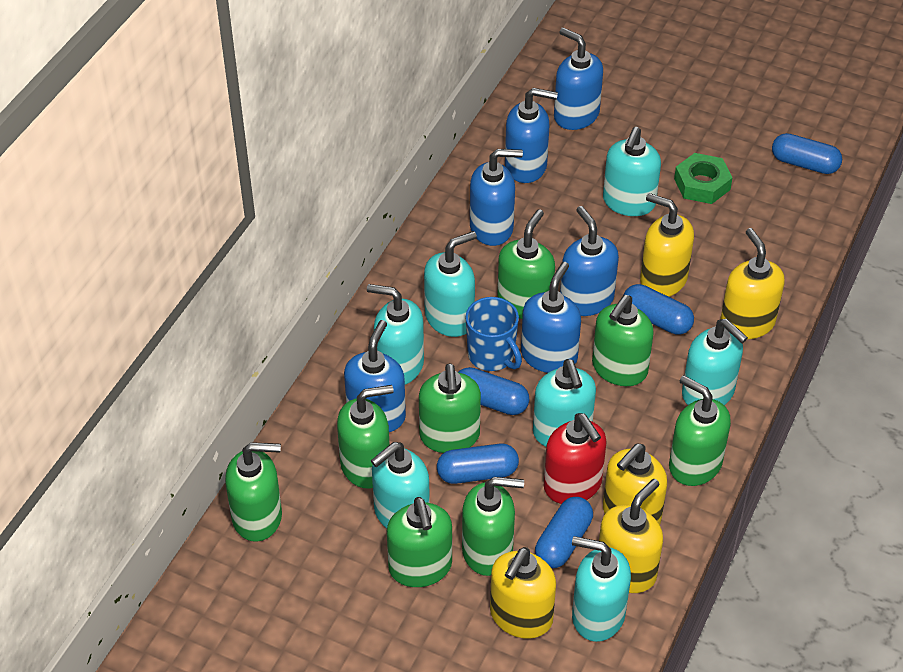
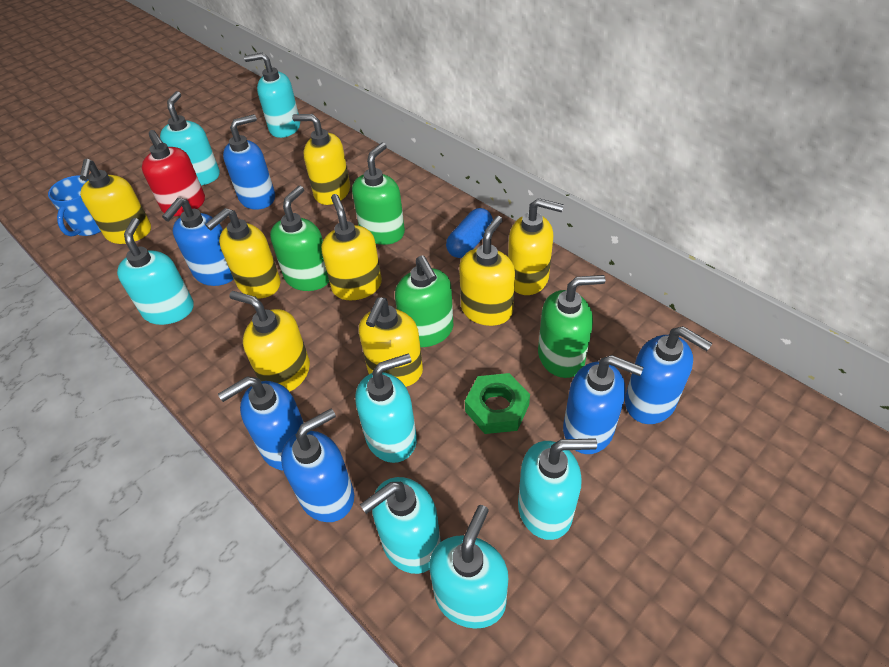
blue capsule: 5 -> 1
green soap dispenser: 8 -> 4
yellow soap dispenser: 5 -> 8

